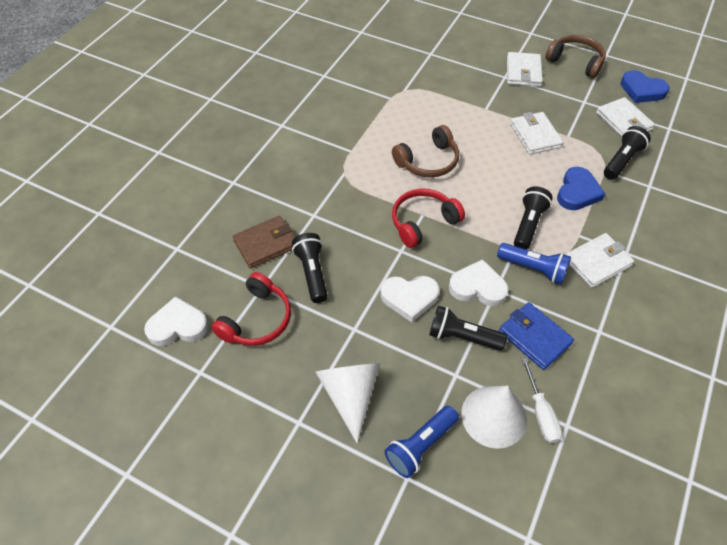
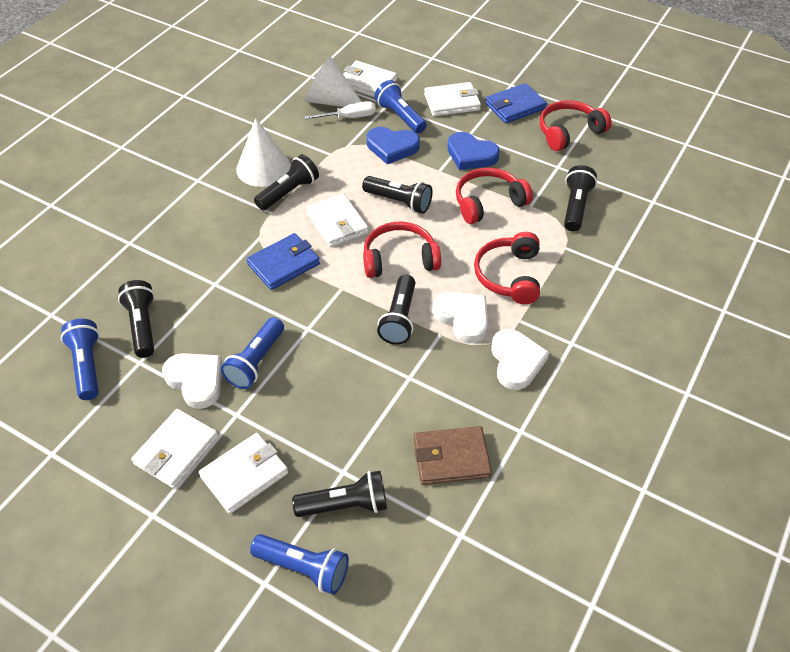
black flashlight: 4 -> 6
blue flashlight: 2 -> 4
blue wallet: 1 -> 2
brown headphones: 2 -> 0
red headphones: 2 -> 4
white wallet: 4 -> 5

